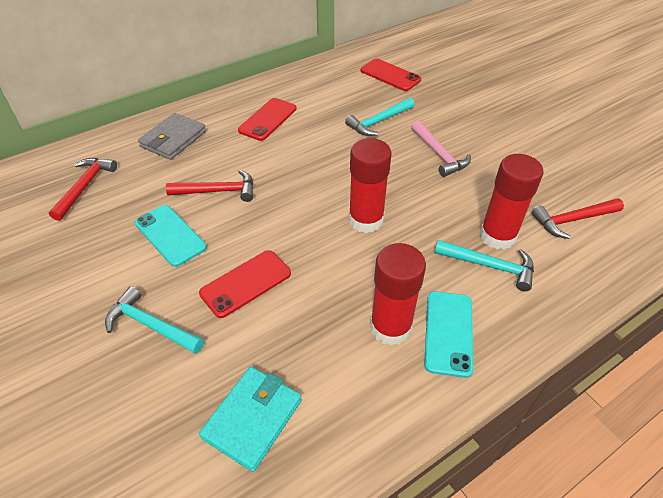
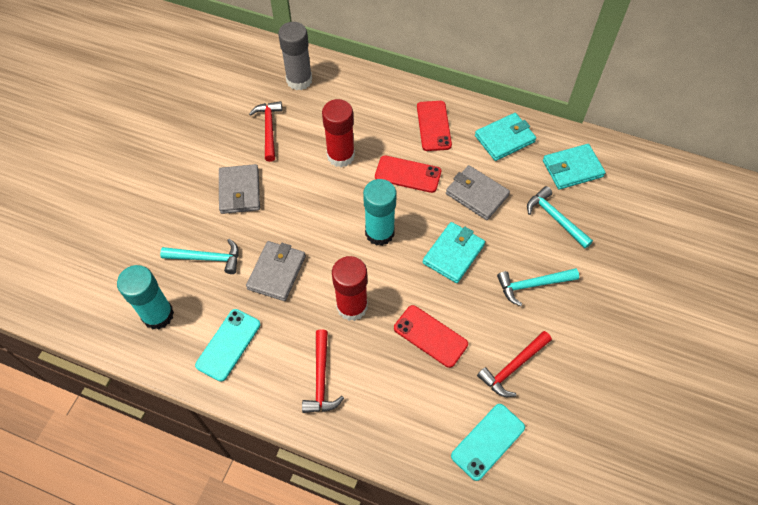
grey glue stick: 0 -> 1
grey wallet: 1 -> 3
pink hammer: 1 -> 0
red glue stick: 3 -> 2
turquoise glue stick: 0 -> 2
turquoise wallet: 1 -> 3

